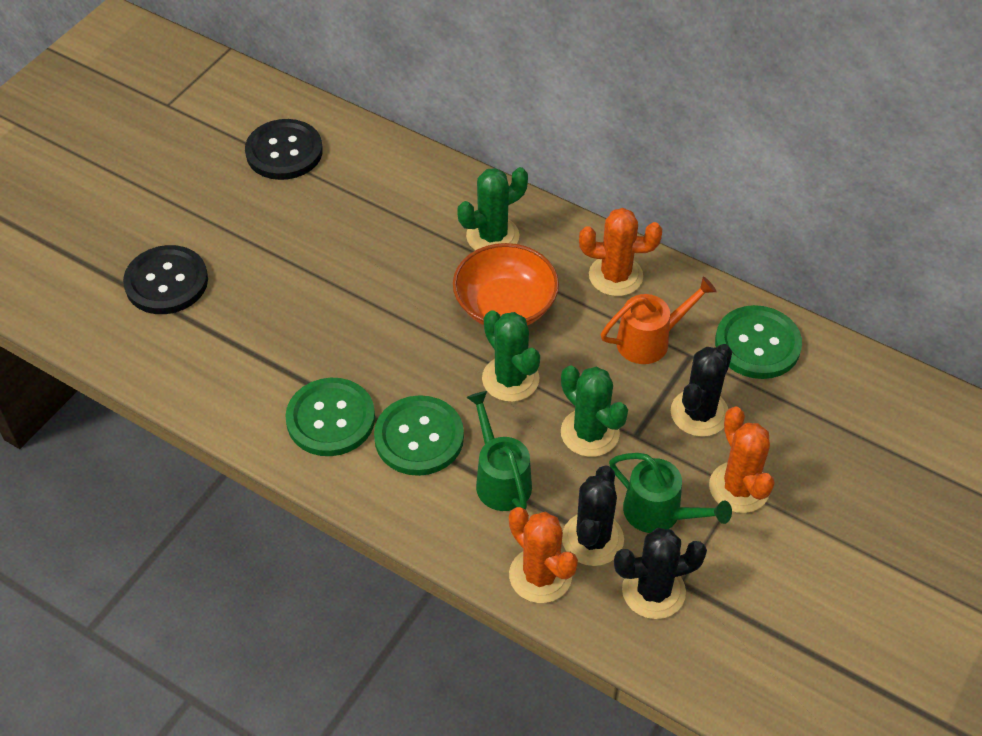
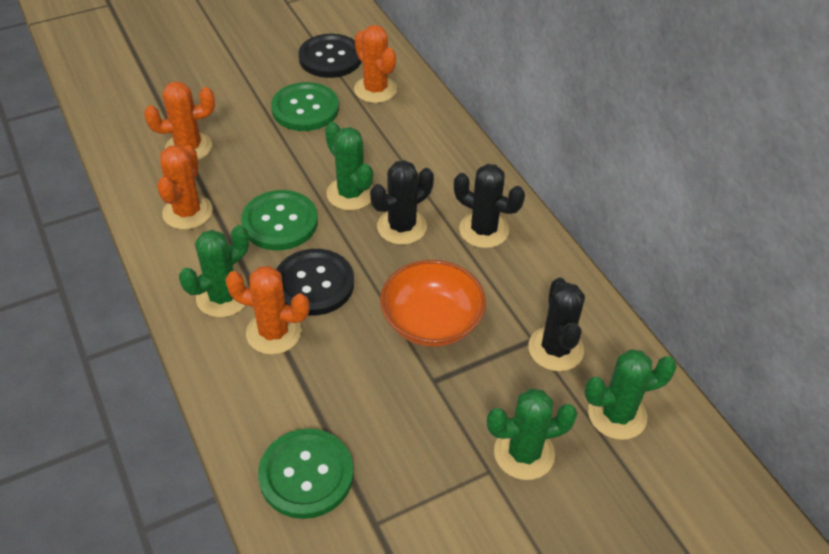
green cactus: 3 -> 4
green watering can: 2 -> 0
orange cactus: 3 -> 4
orange watering can: 1 -> 0

